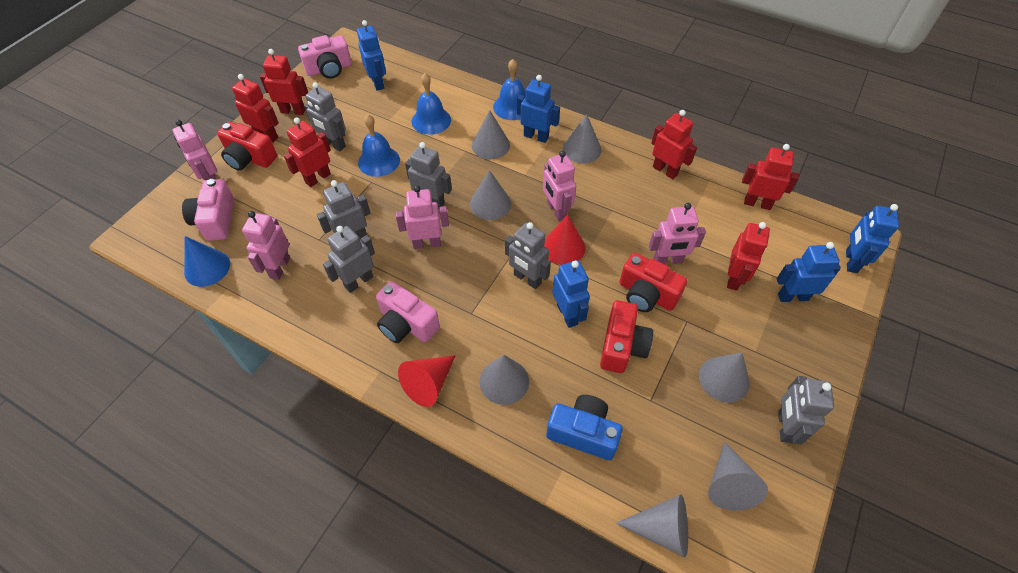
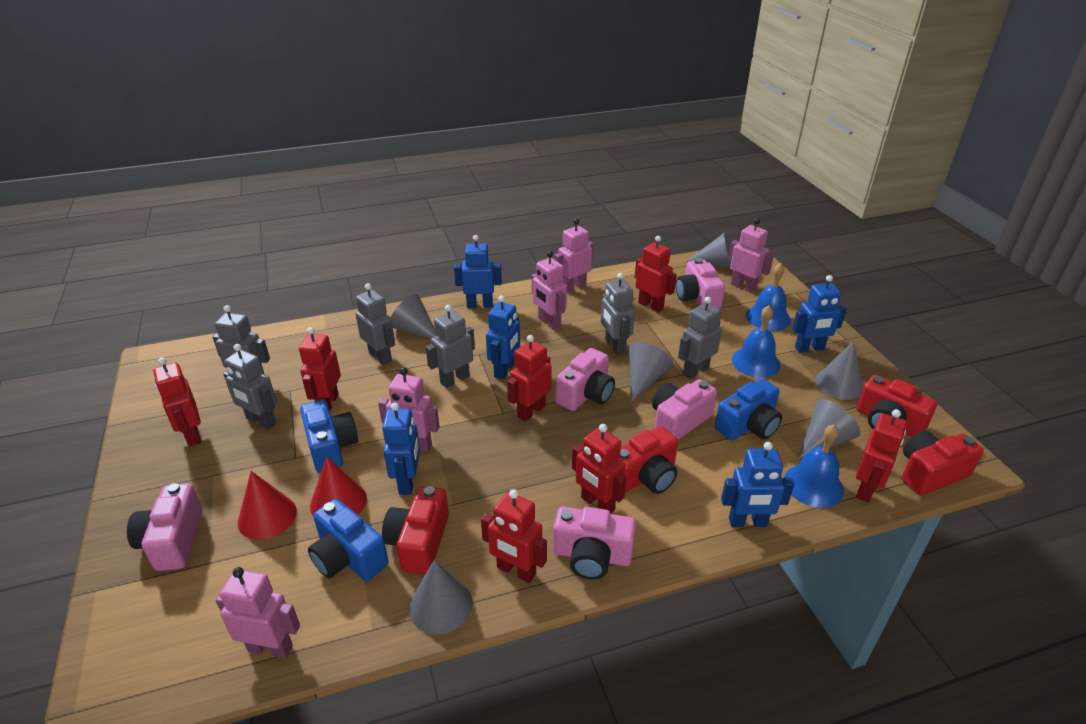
blue camera: 1 -> 3
blue cone: 1 -> 0
grey cone: 7 -> 6
pink camera: 3 -> 5
red camera: 3 -> 4
red robot: 6 -> 7

